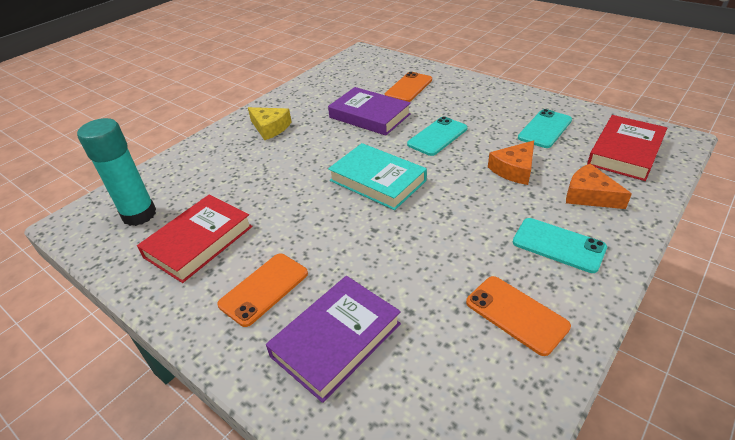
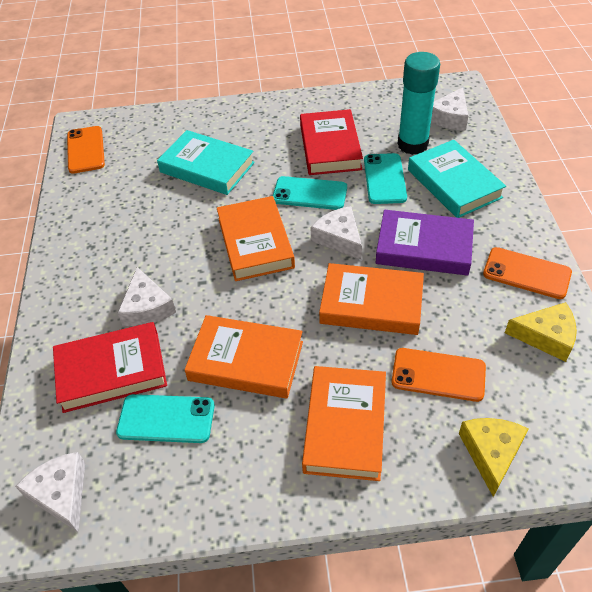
orange book: 0 -> 4
orange cheese: 2 -> 0
purple book: 2 -> 1
turquoise book: 1 -> 2
white cheese: 0 -> 4
yellow cheese: 1 -> 2

